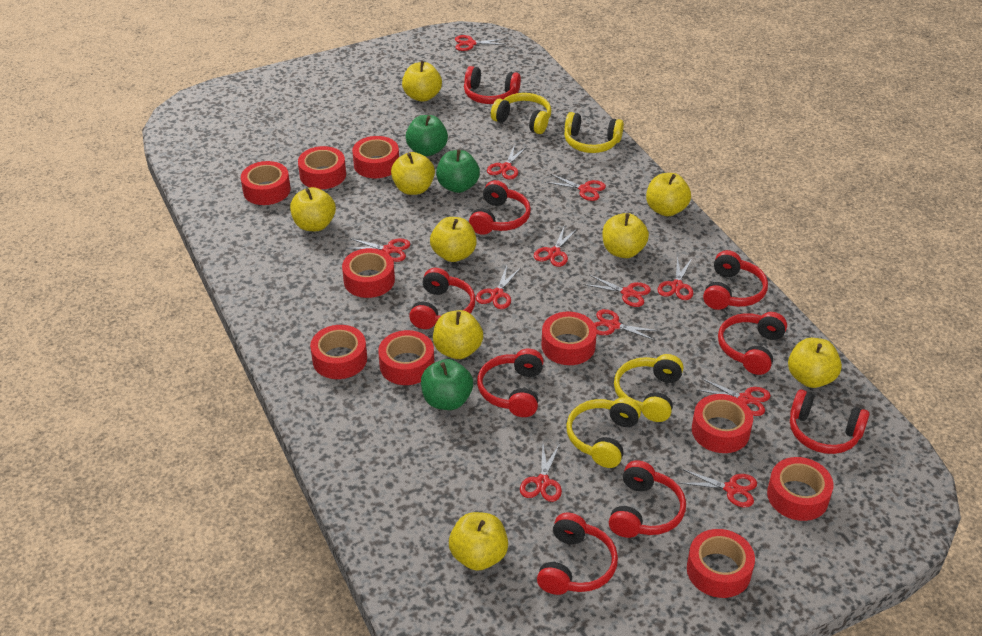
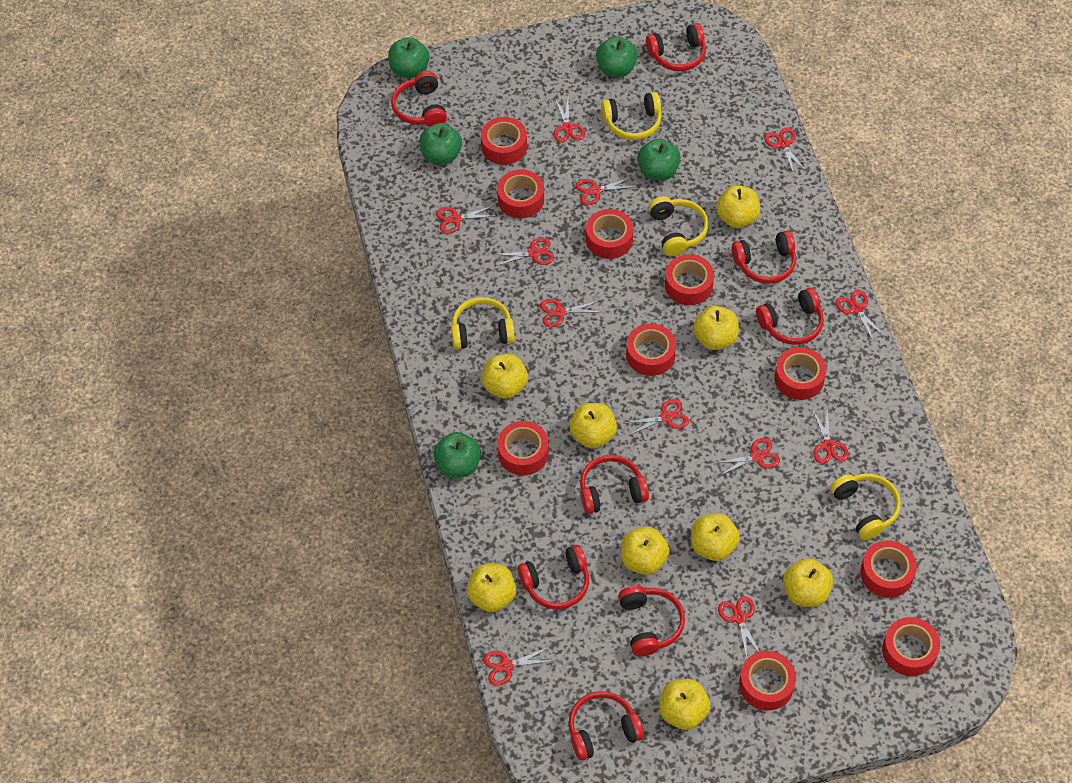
green apple: 3 -> 5
red headphones: 9 -> 8

